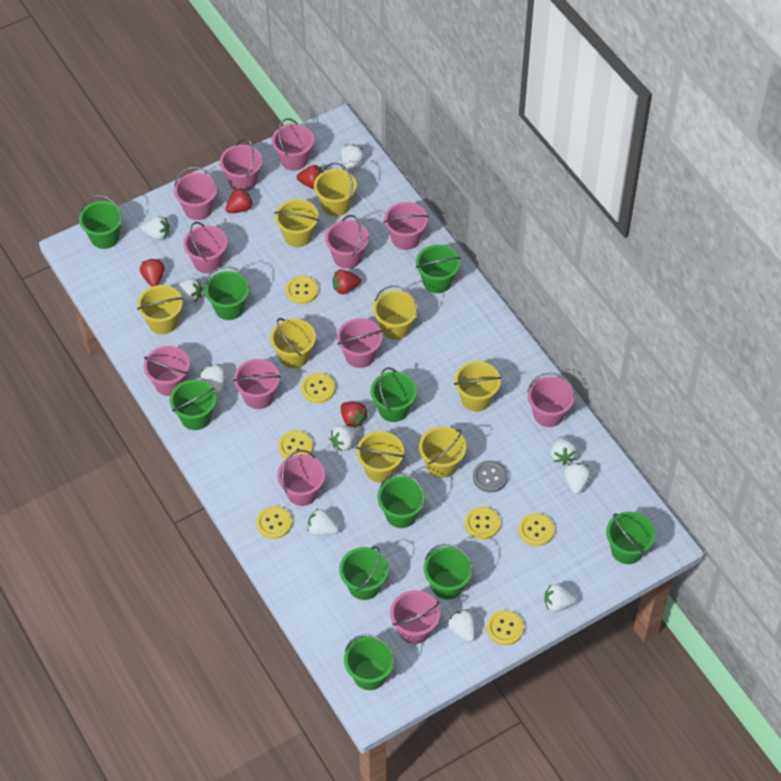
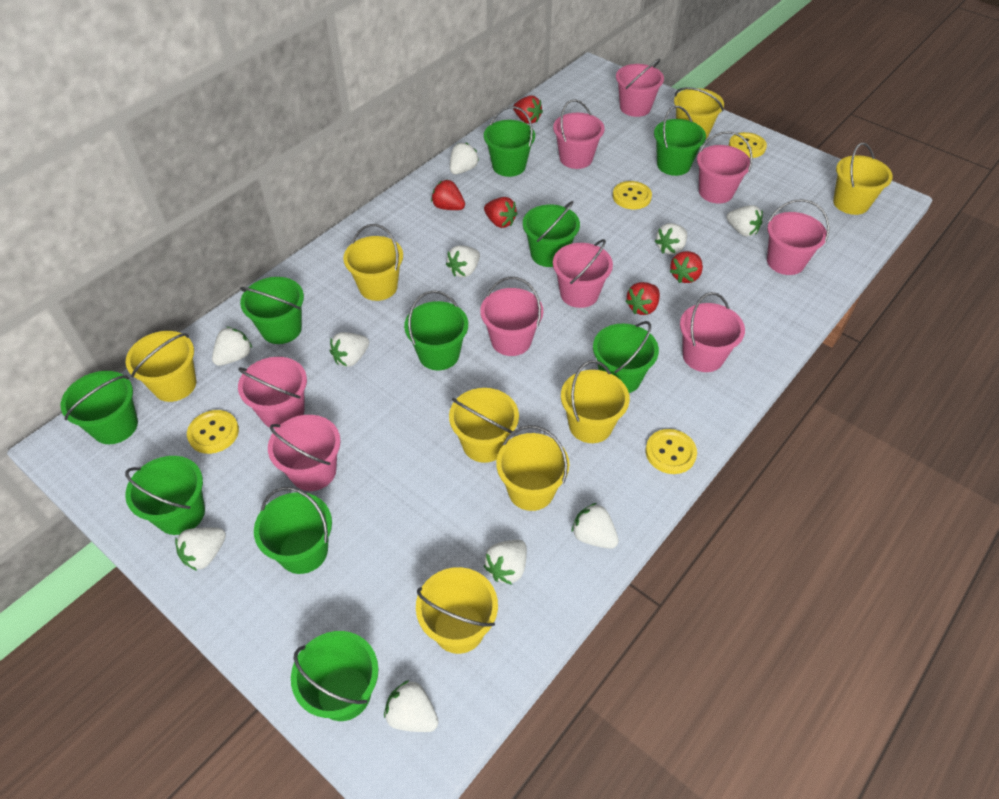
grey button: 1 -> 0
pink bucket: 12 -> 9
yellow button: 7 -> 4

